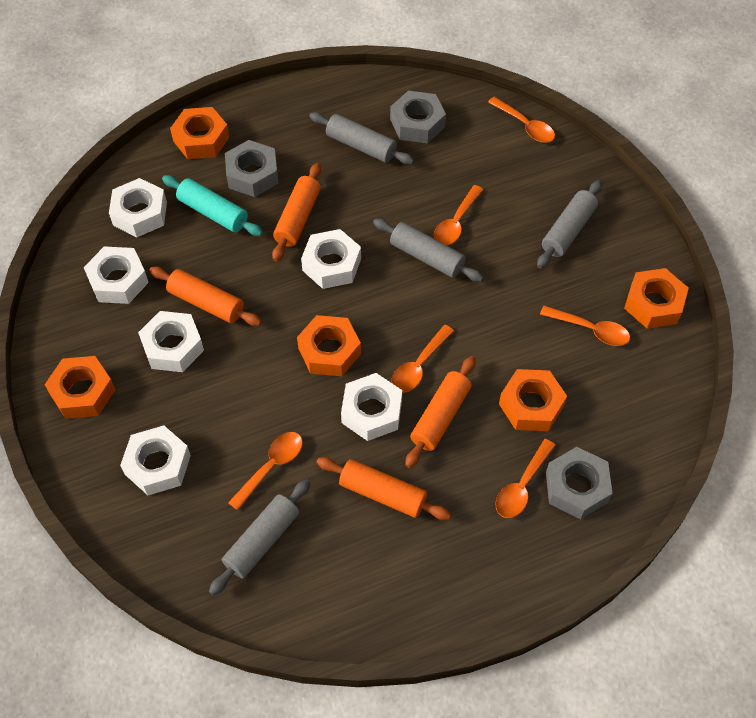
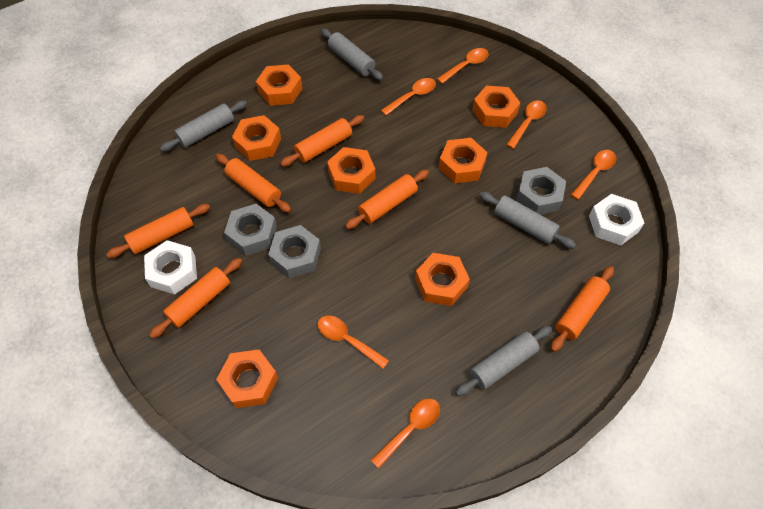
orange nut: 5 -> 7
orange rolling pin: 4 -> 6
turquoise rolling pin: 1 -> 0
white nut: 6 -> 2

